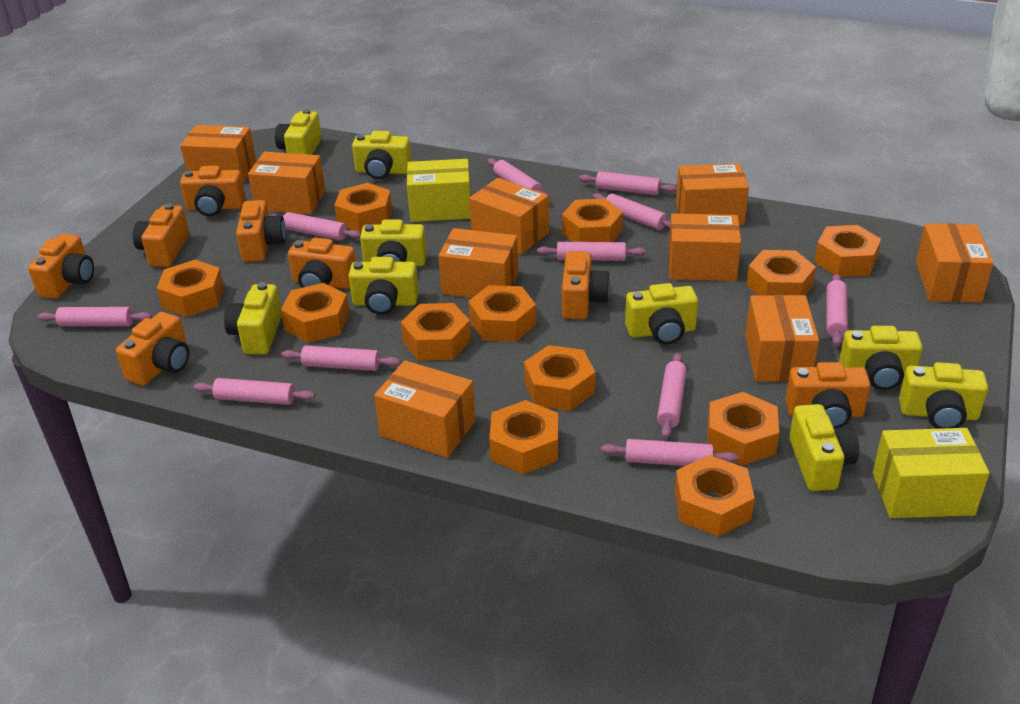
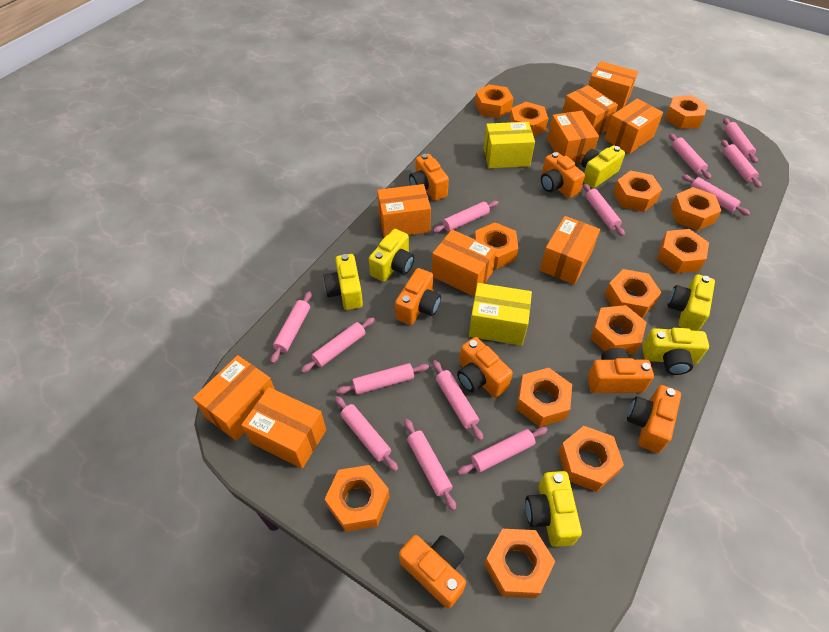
orange camera: 8 -> 7
orange nut: 12 -> 13
pink rolling pin: 11 -> 13
yellow camera: 9 -> 6

